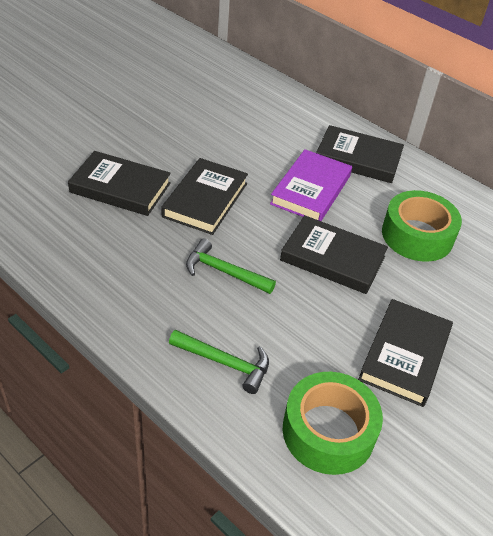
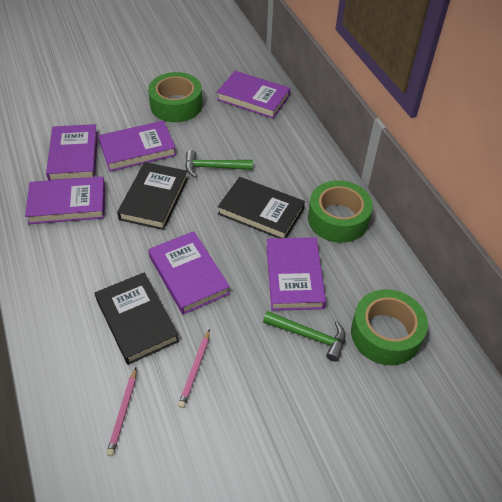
black book: 5 -> 3
green tape: 2 -> 3
pink pencil: 0 -> 2
purple book: 1 -> 6

